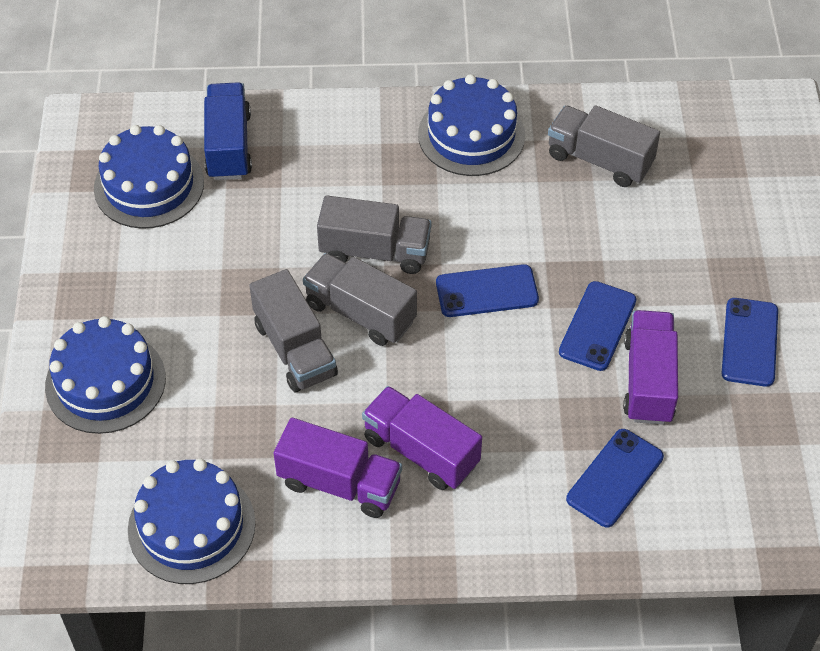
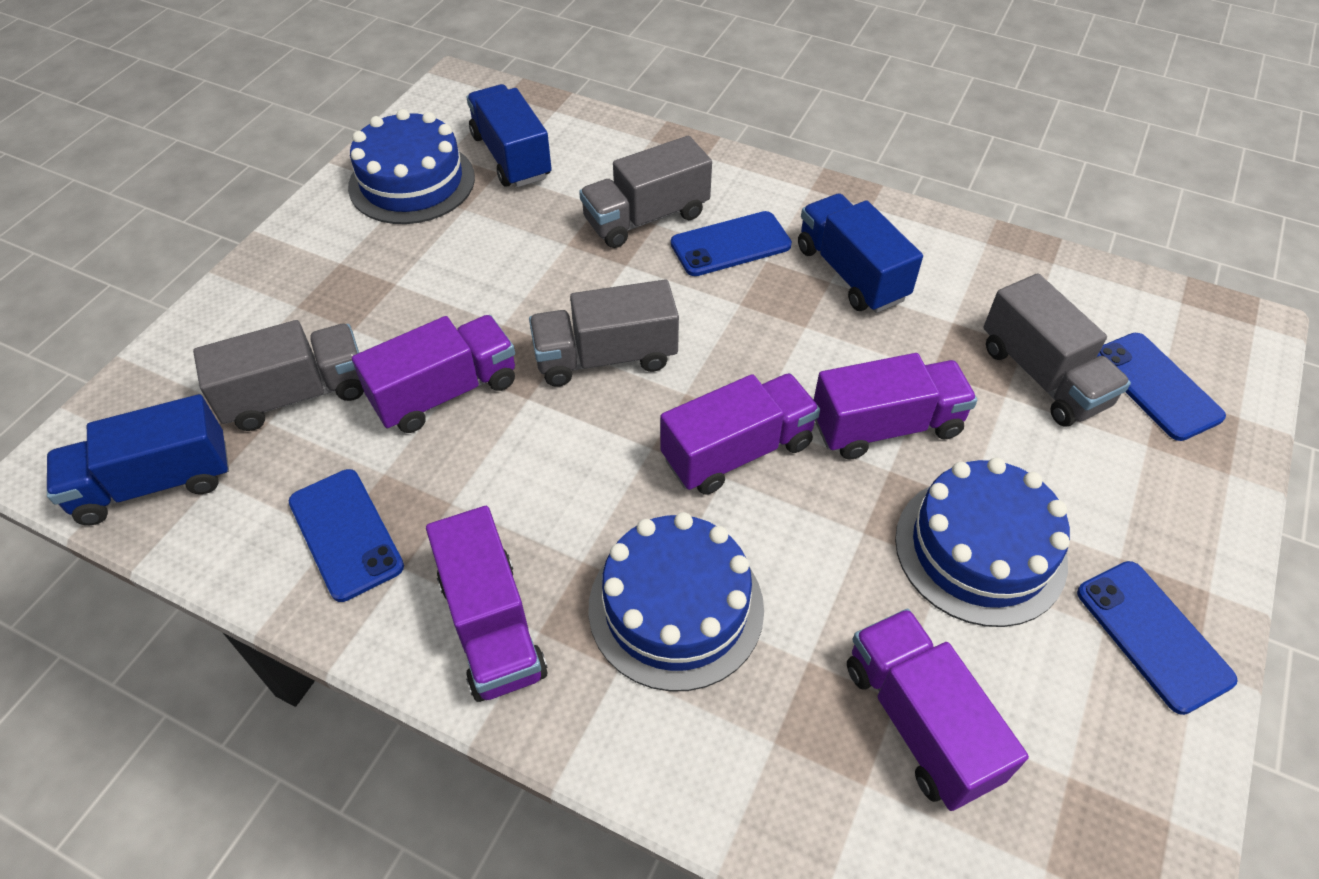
blue cake: 4 -> 3
blue truck: 1 -> 3
purple truck: 3 -> 5

